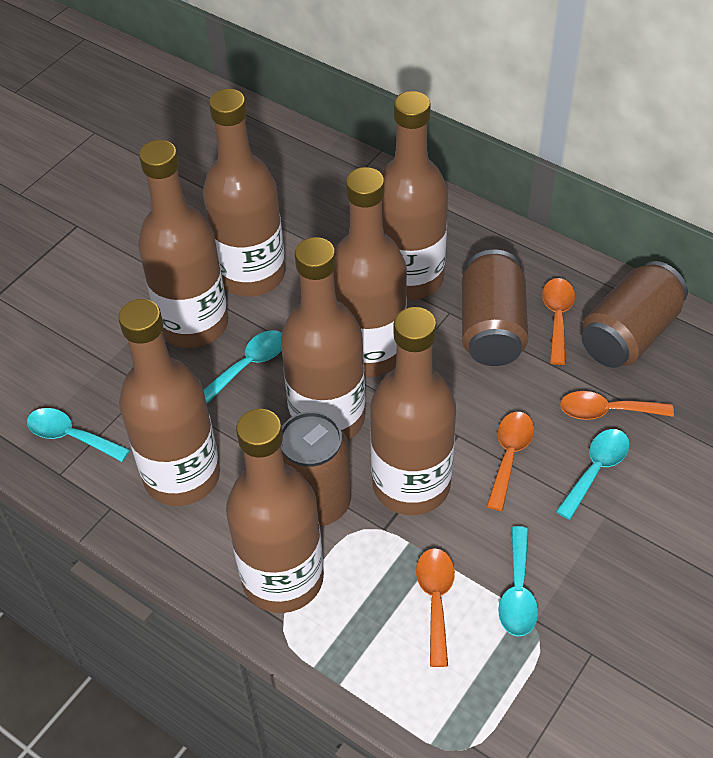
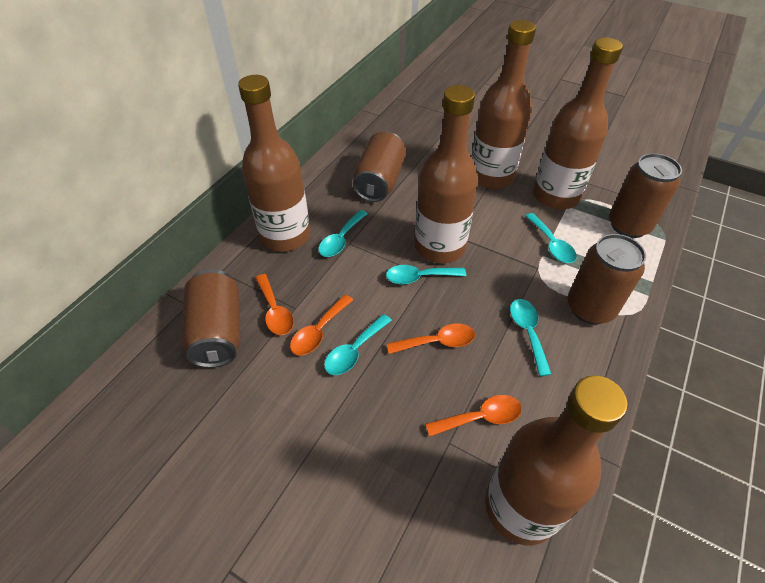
brown bottle: 8 -> 5
brown can: 3 -> 4
turquoise spoon: 4 -> 5

